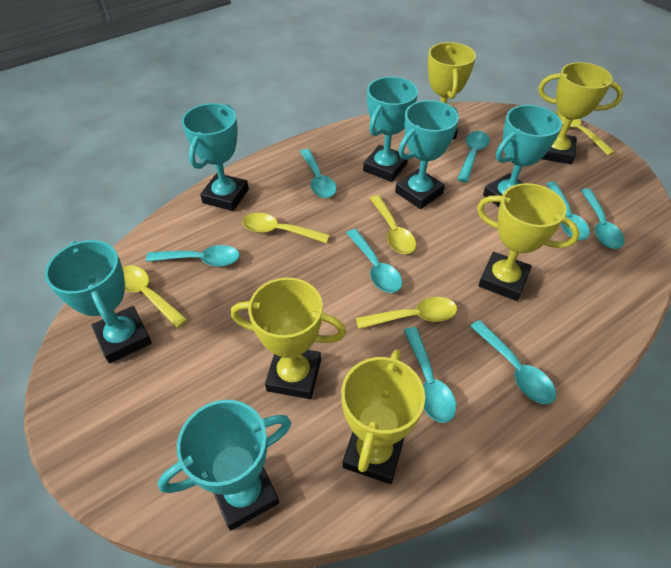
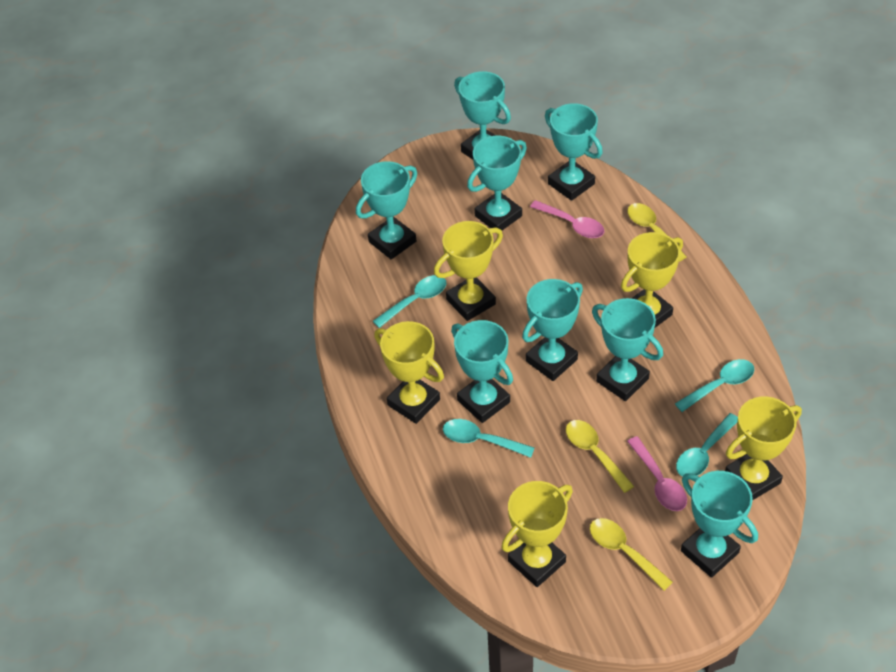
pink spoon: 0 -> 2
turquoise spoon: 8 -> 4
turquoise trophy: 6 -> 8
yellow spoon: 5 -> 3

